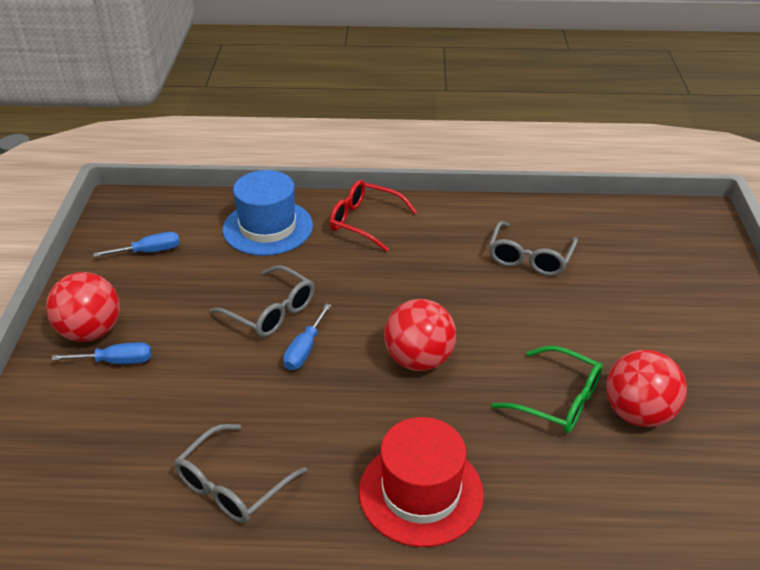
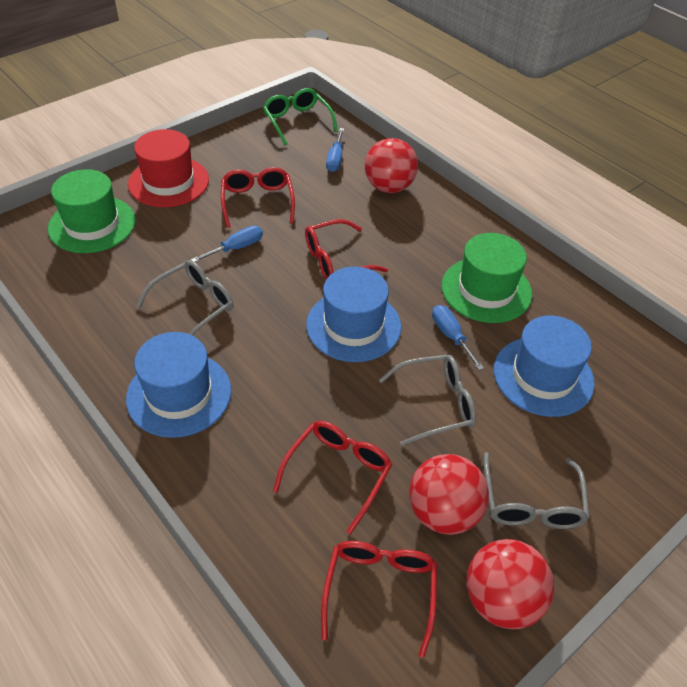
blue hat: 1 -> 3
green hat: 0 -> 2
red glasses: 1 -> 4

